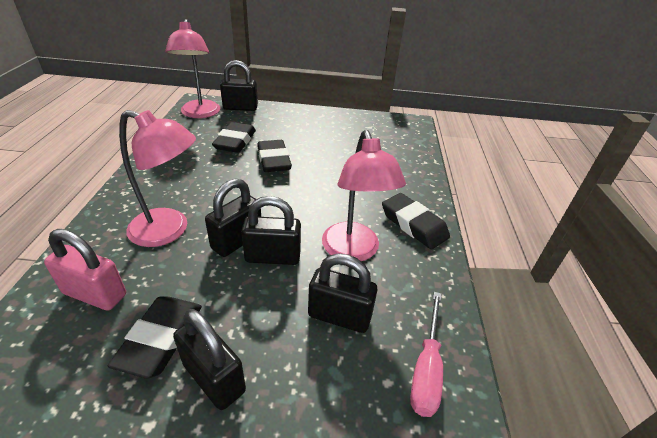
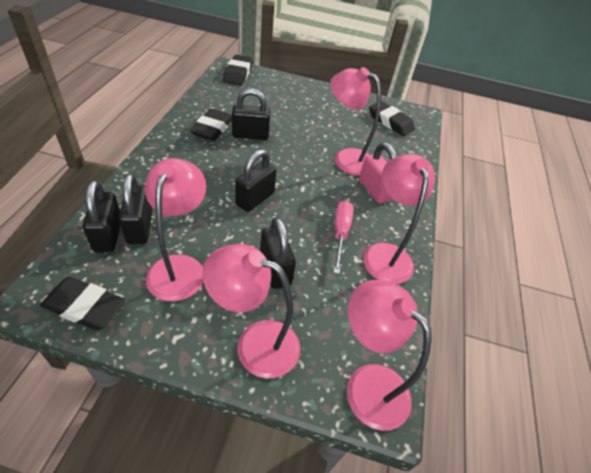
pink lamp: 3 -> 5

